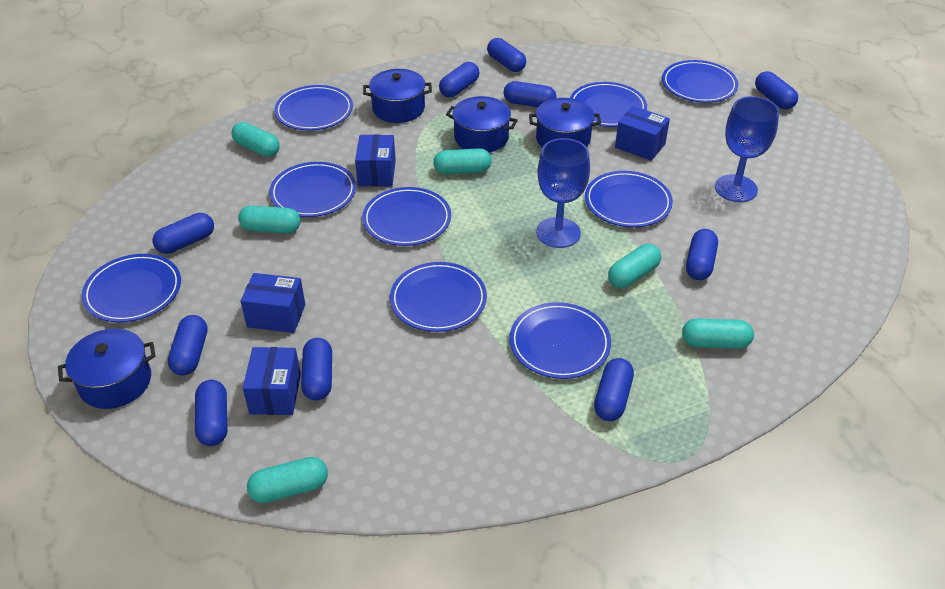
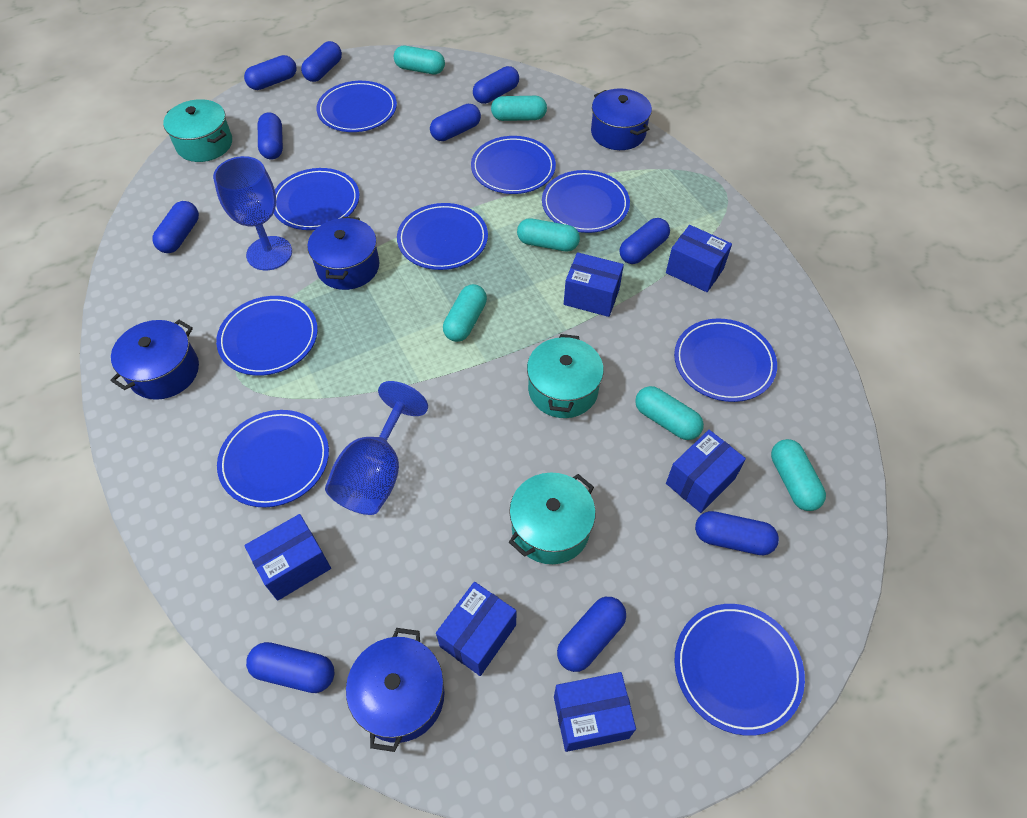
blue box: 4 -> 6
turquoise pot: 0 -> 3

